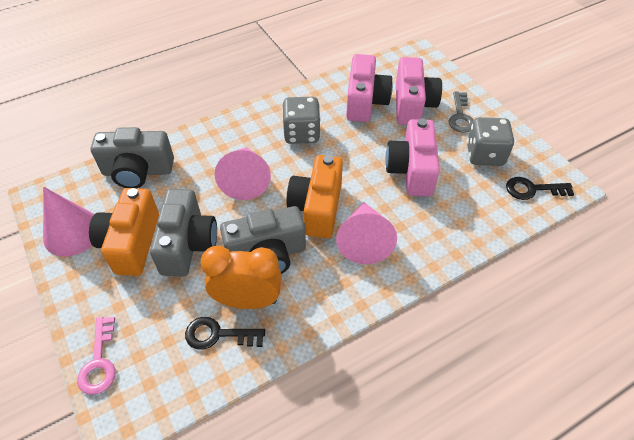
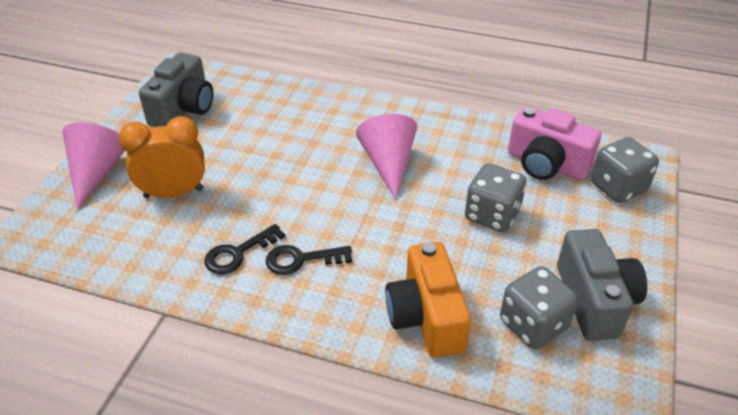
grey camera: 3 -> 2
grey dice: 2 -> 3
grey key: 1 -> 0
orange camera: 2 -> 1
pink camera: 3 -> 1
pink cone: 3 -> 2
pink key: 1 -> 0

